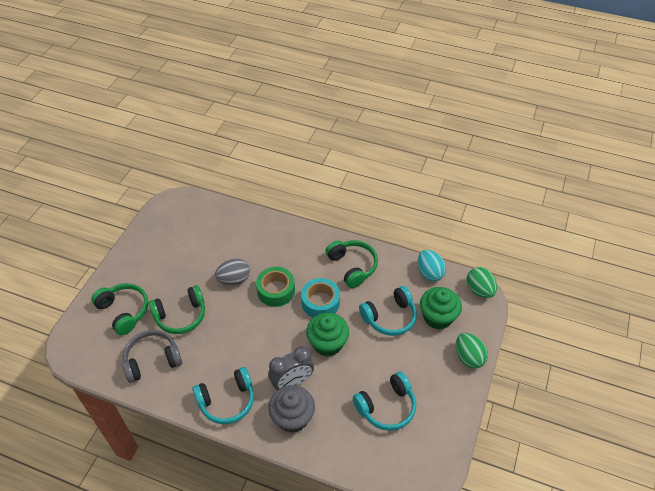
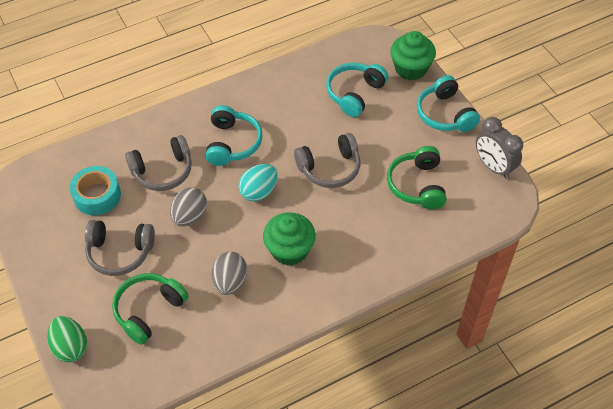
green egg: 2 -> 1
green headphones: 3 -> 2
green tape: 1 -> 0
grey cupcake: 1 -> 0
grey egg: 1 -> 2
grey headphones: 1 -> 3

